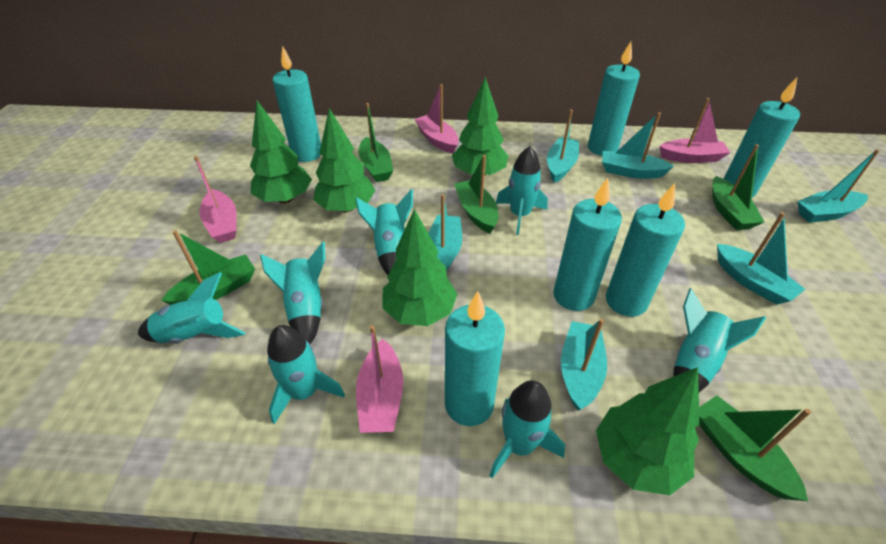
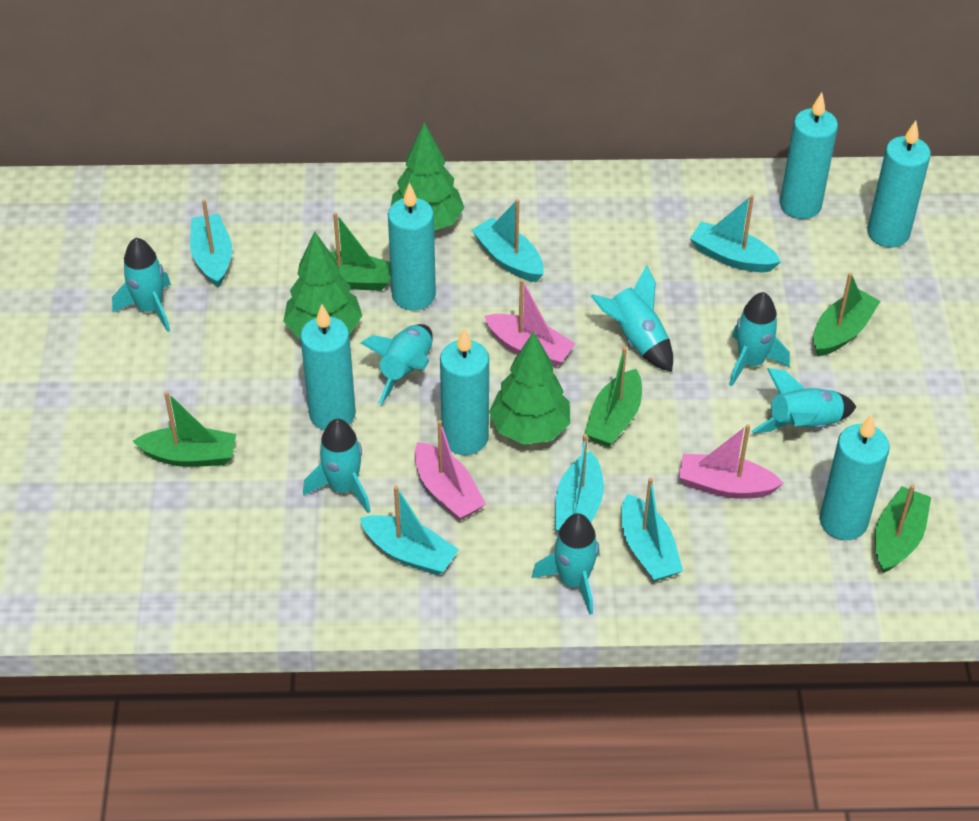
green tree: 5 -> 3
pink boat: 4 -> 3

